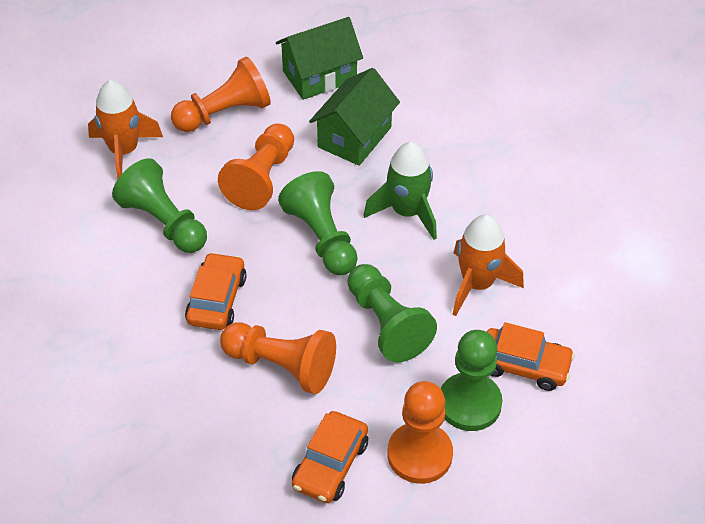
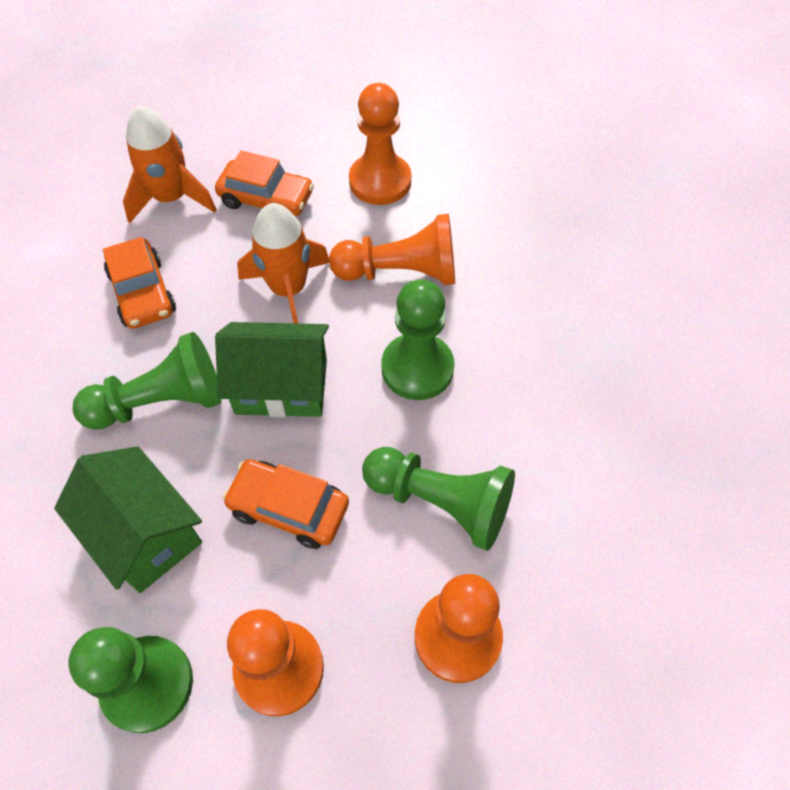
green rocket: 1 -> 0

